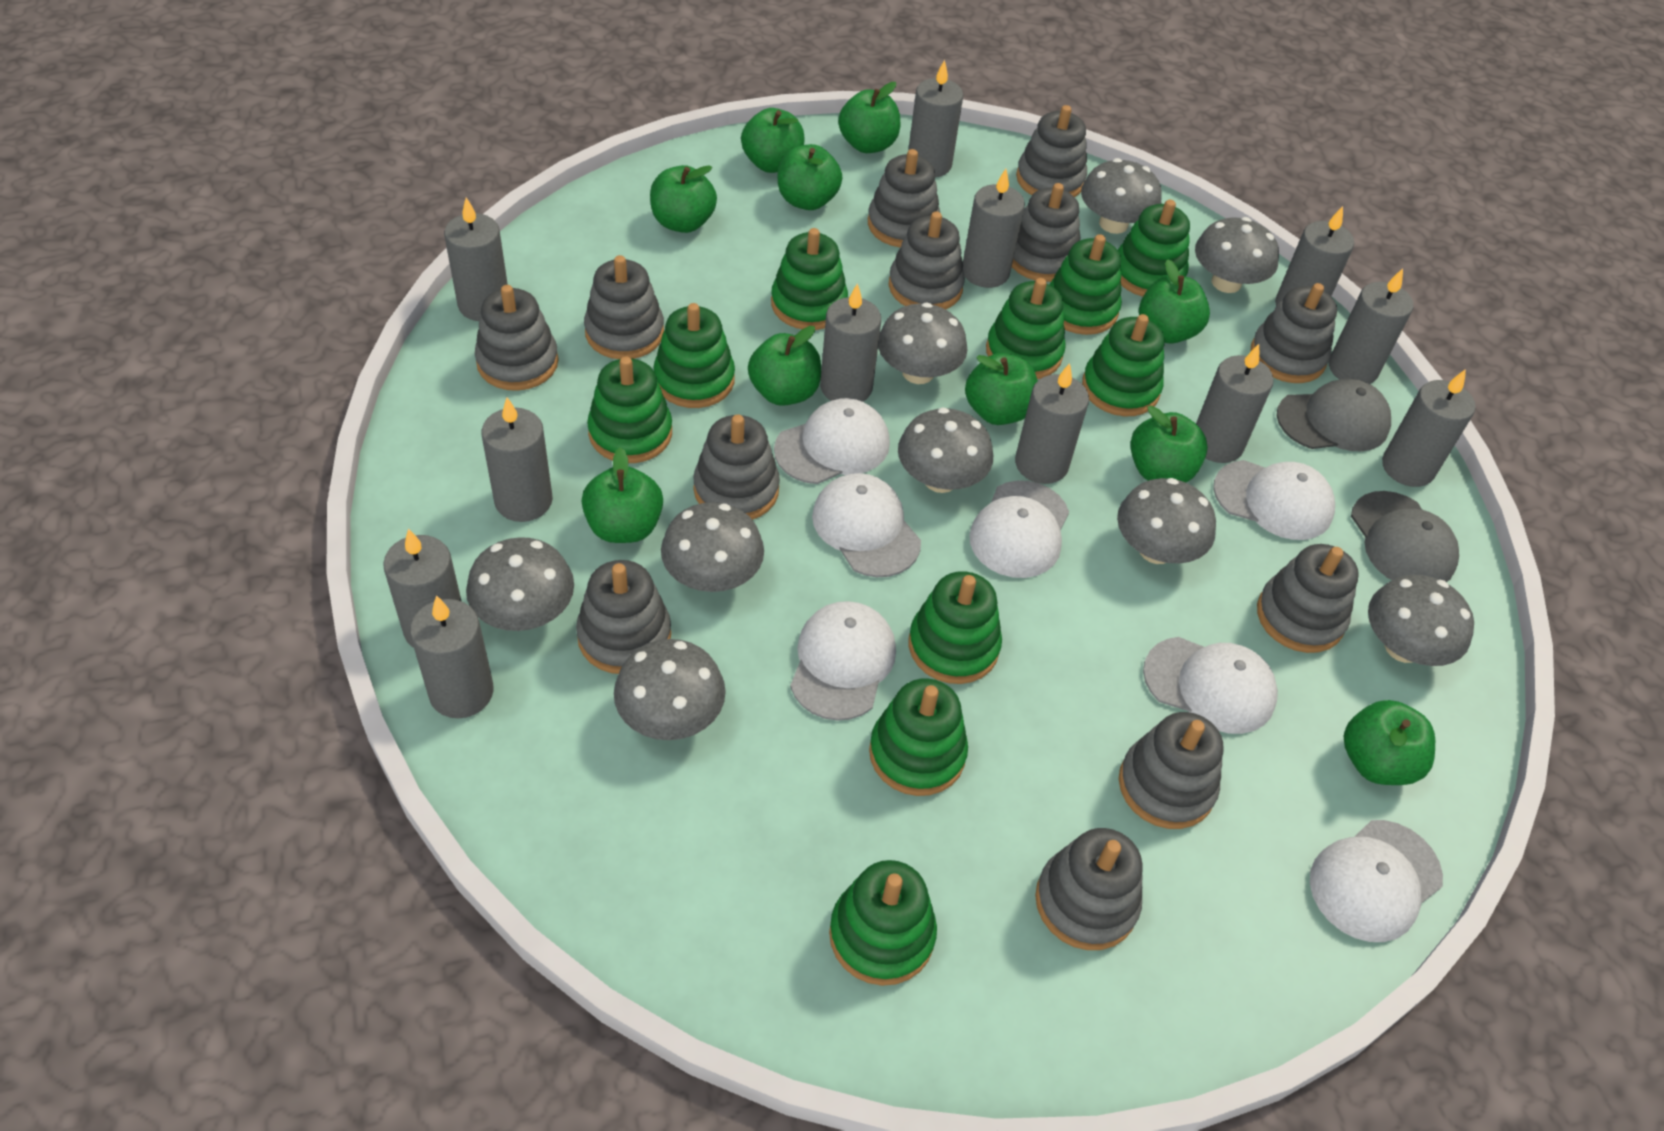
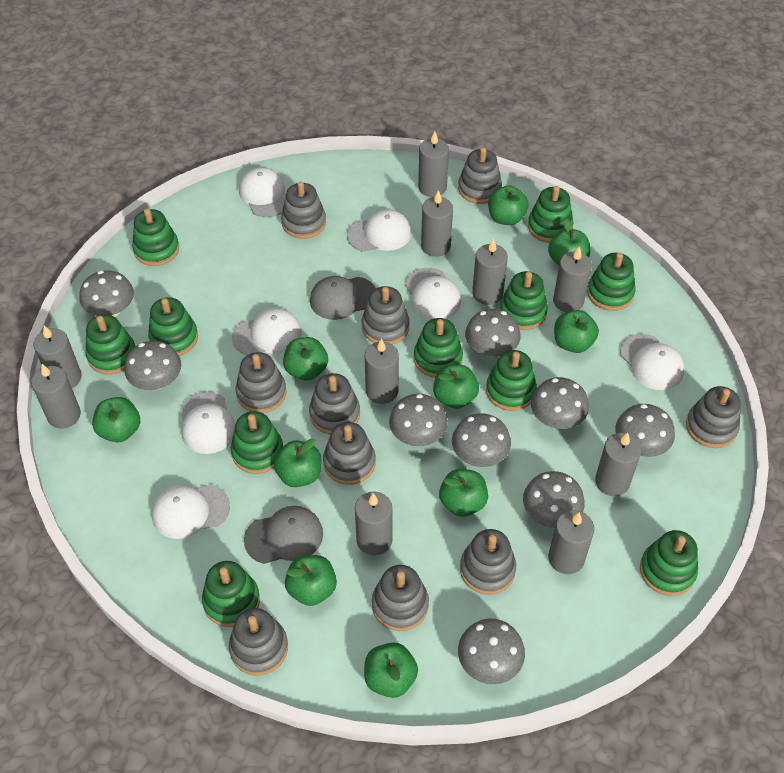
green stacking toy: 10 -> 11
grey candle: 12 -> 10
grey stacking toy: 12 -> 10

